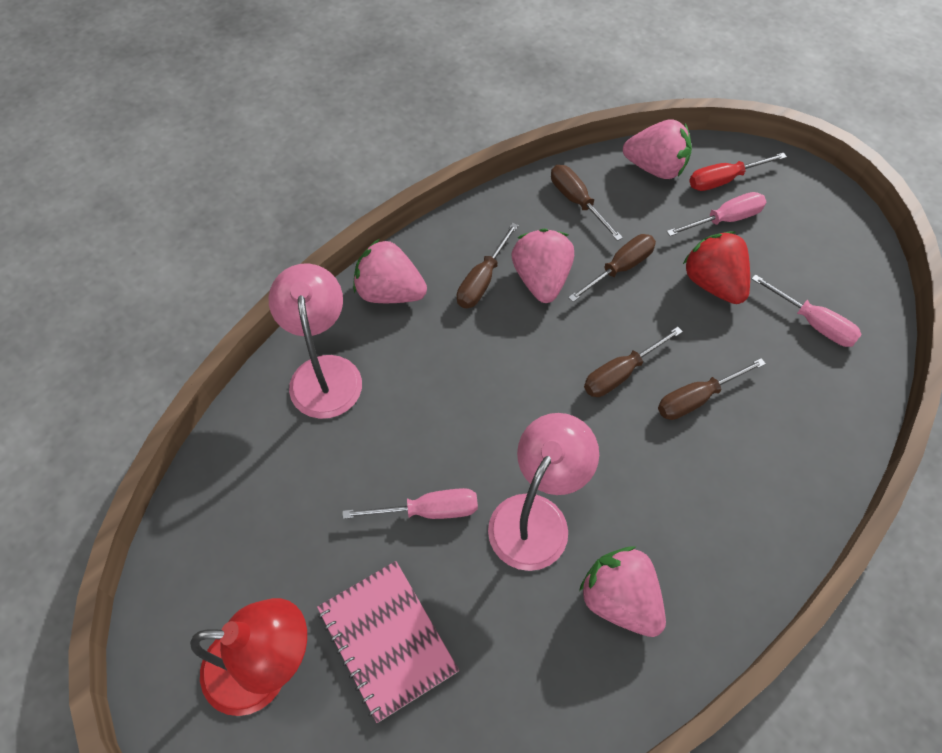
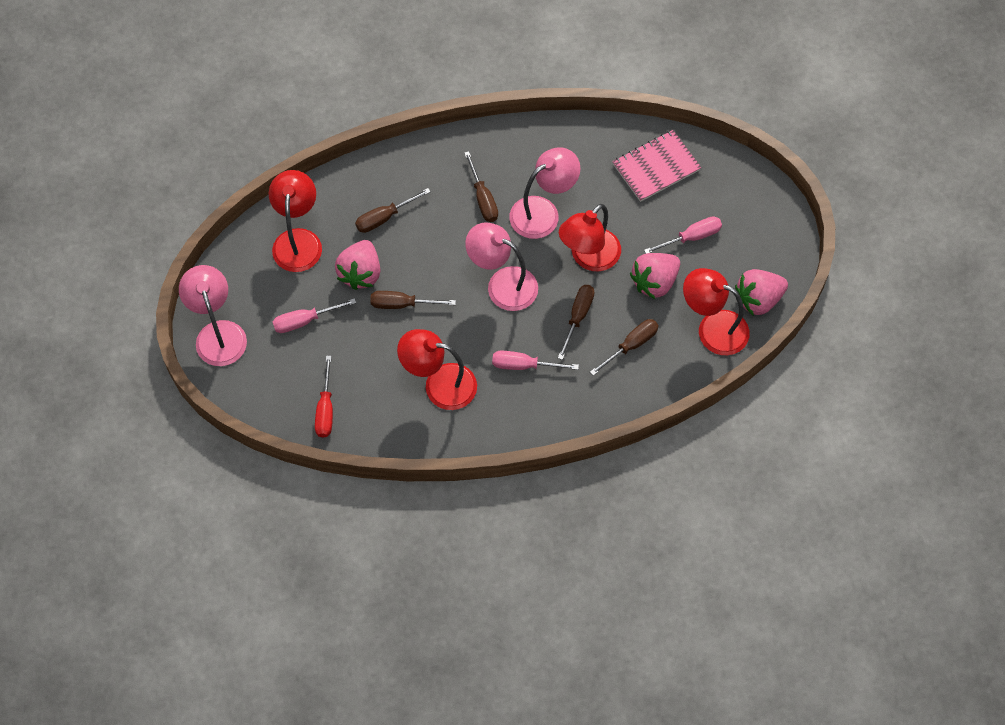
pink lamp: 2 -> 3
pink strawberry: 4 -> 3
red lamp: 1 -> 4
red strawberry: 1 -> 0

